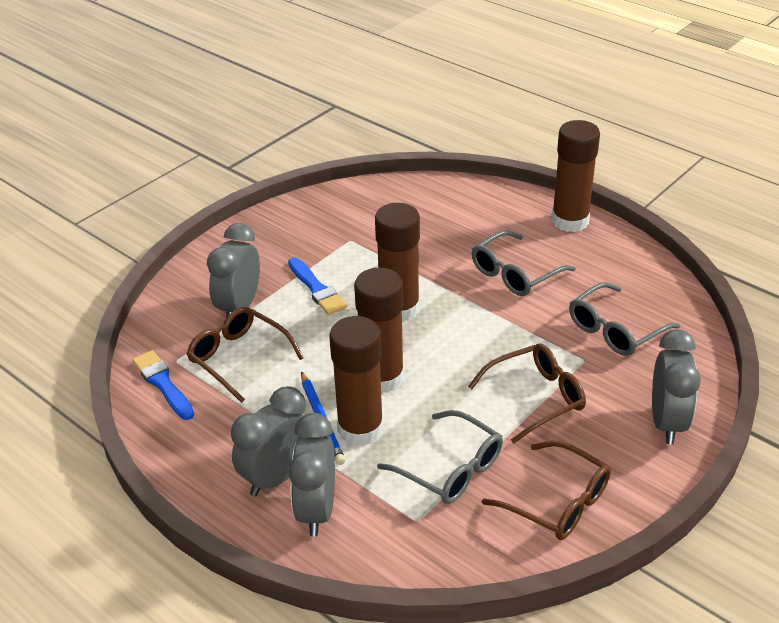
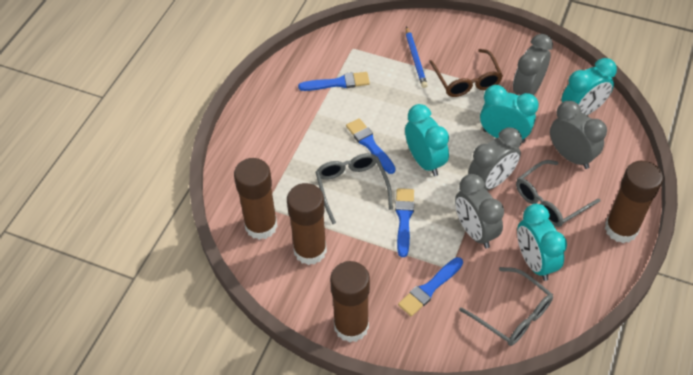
blue brush: 2 -> 4
brown glasses: 3 -> 1
turquoise clock: 0 -> 4

